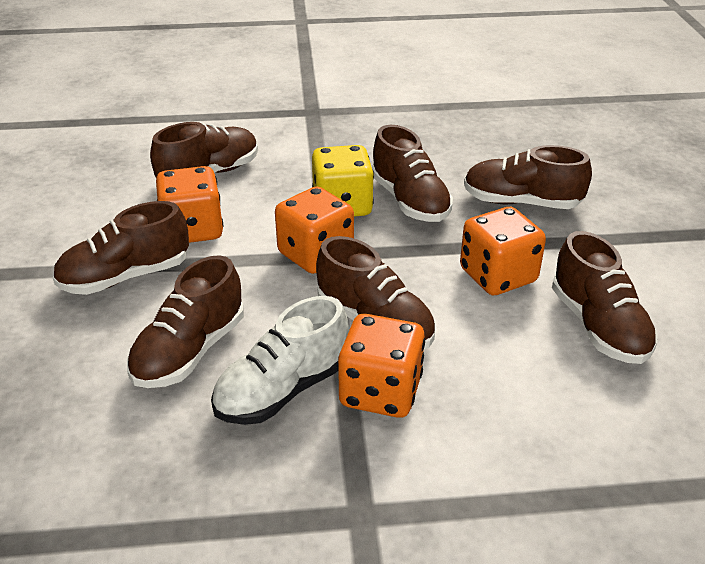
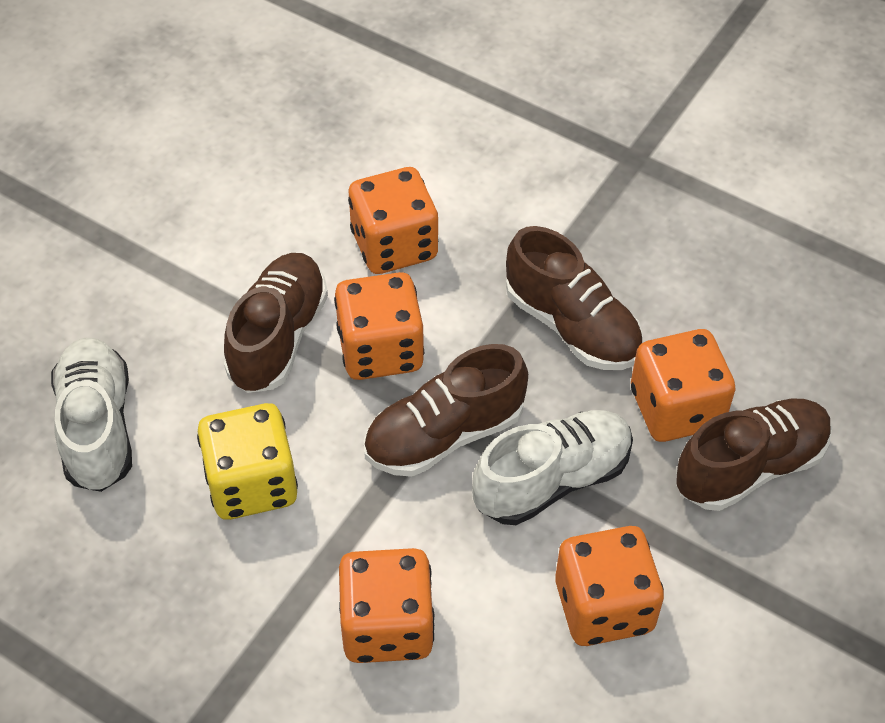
brown shoe: 7 -> 4
orange dice: 4 -> 5
white shoe: 1 -> 2

